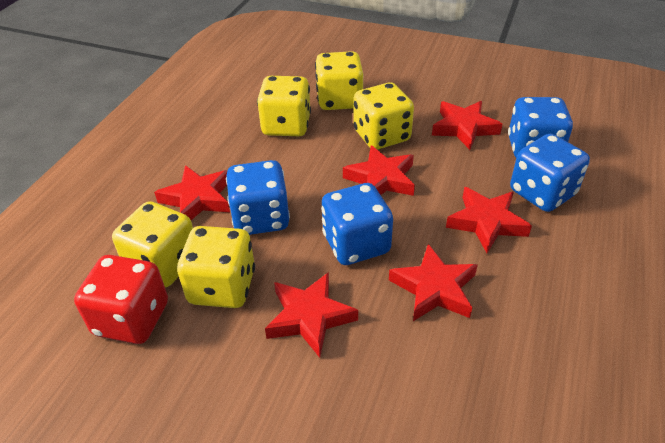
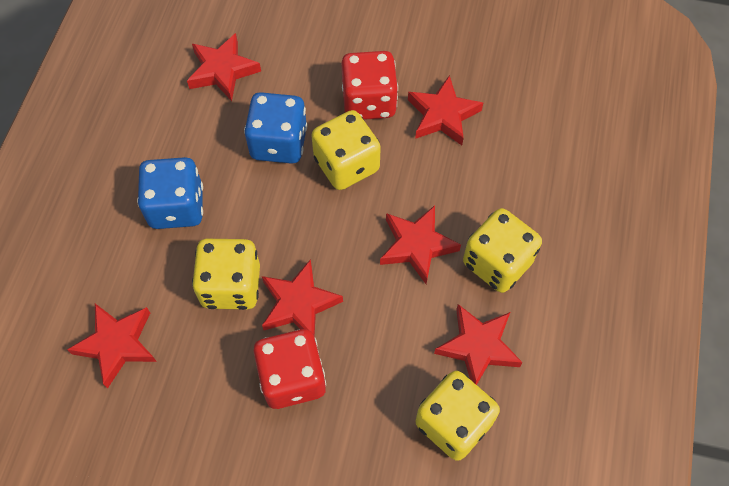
blue dice: 4 -> 2
red dice: 1 -> 2
yellow dice: 5 -> 4

